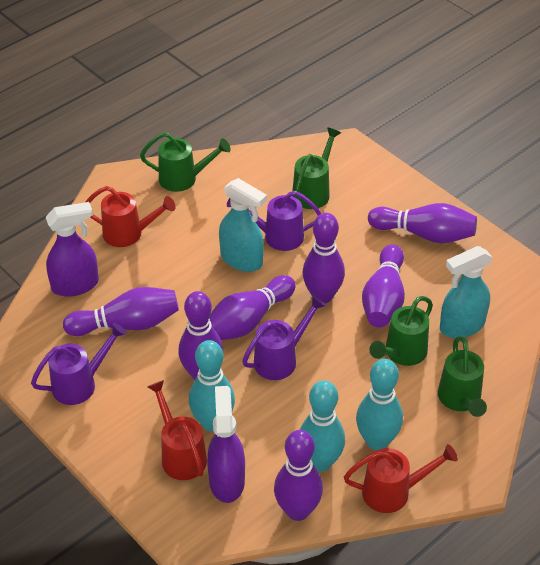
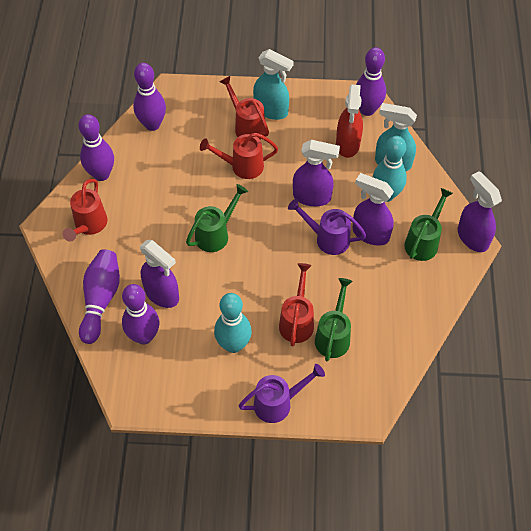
green watering can: 4 -> 3
purple bowling pin: 7 -> 5
purple spray bottle: 2 -> 4
purple watering can: 3 -> 2
red spray bottle: 0 -> 1
red watering can: 3 -> 4
turquoise bowling pin: 3 -> 2

